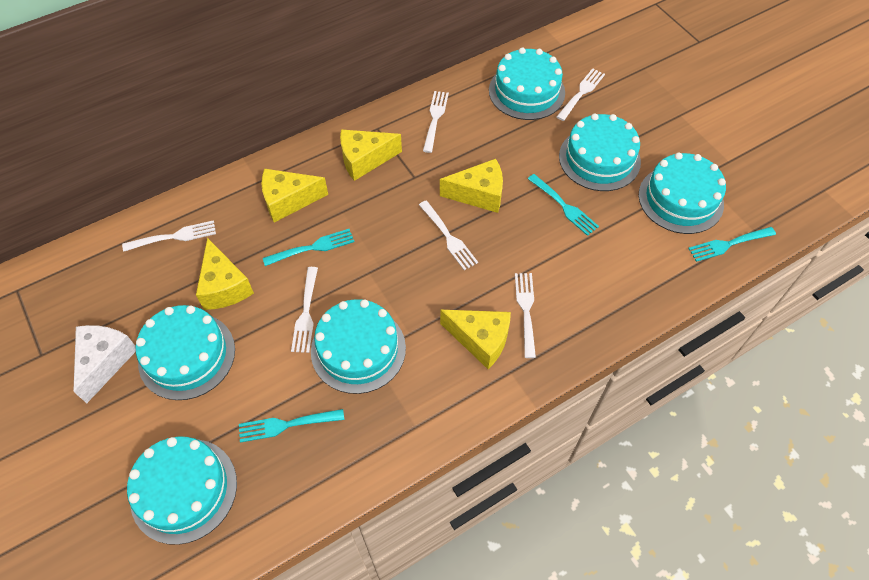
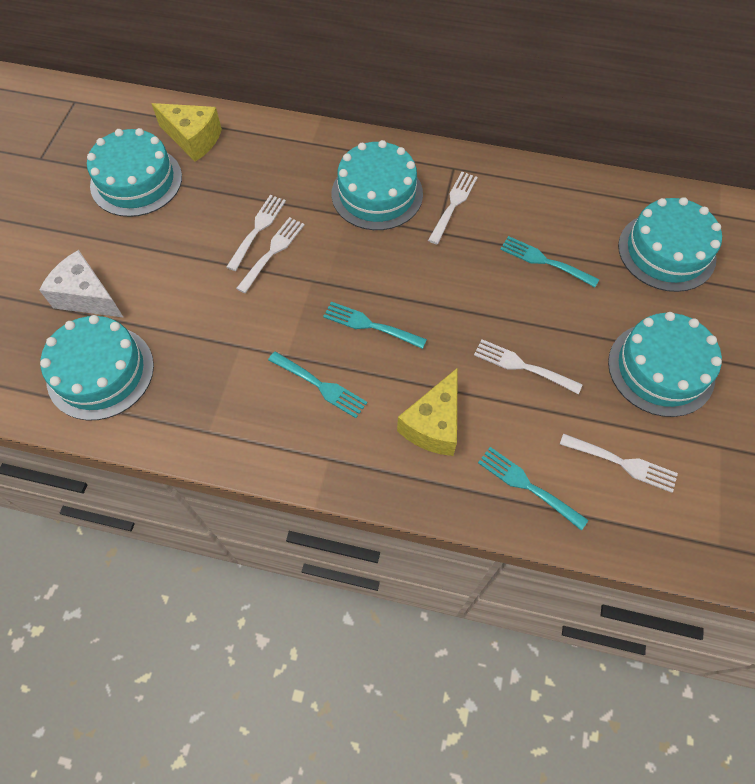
turquoise cake: 6 -> 5
white fork: 6 -> 5
yellow cheese: 5 -> 2

